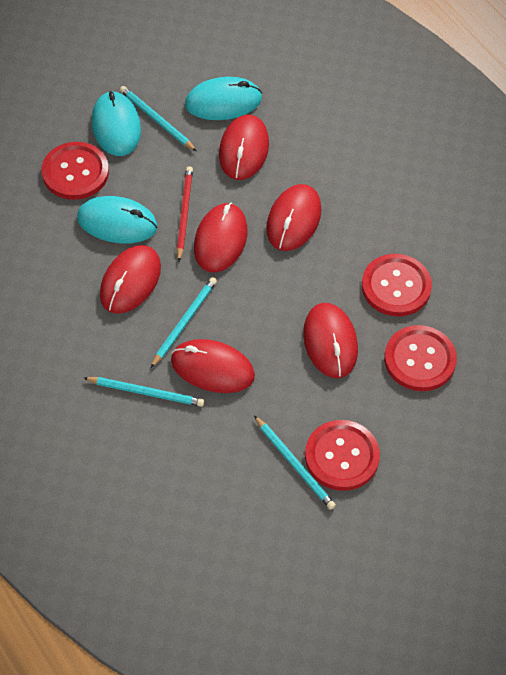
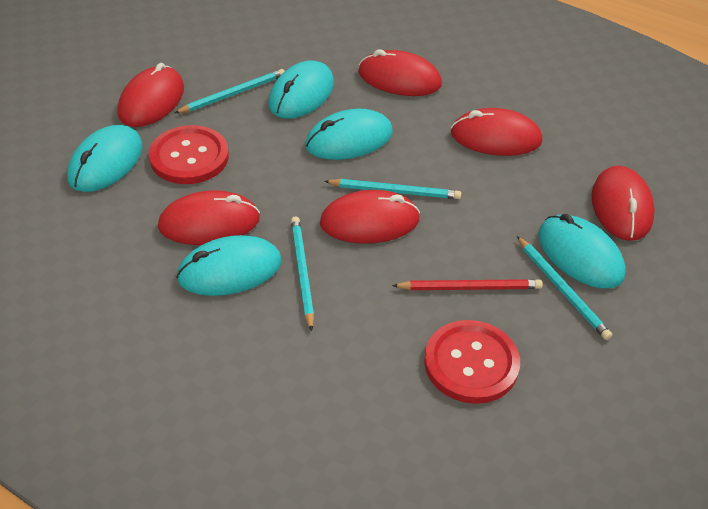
red button: 4 -> 2
turquoise mouse: 3 -> 5

